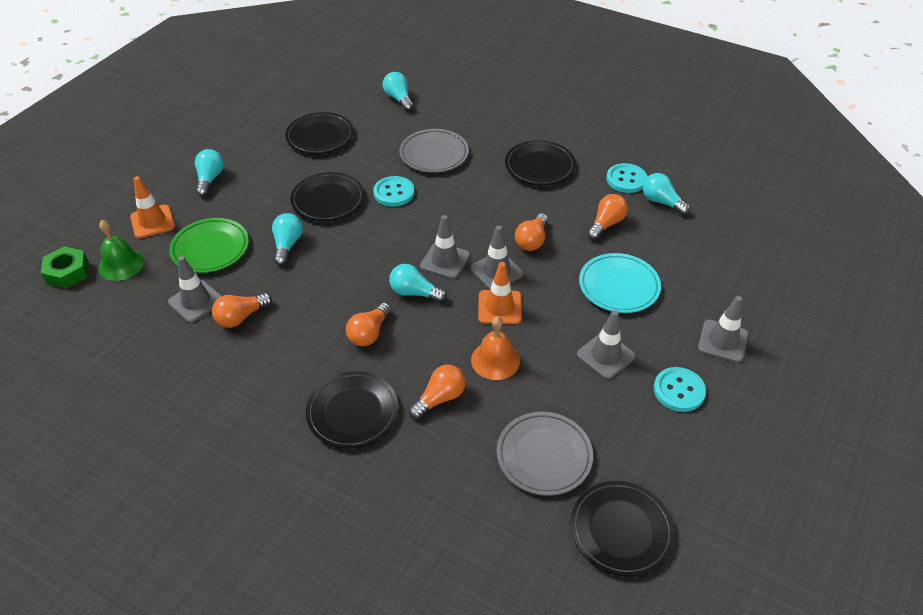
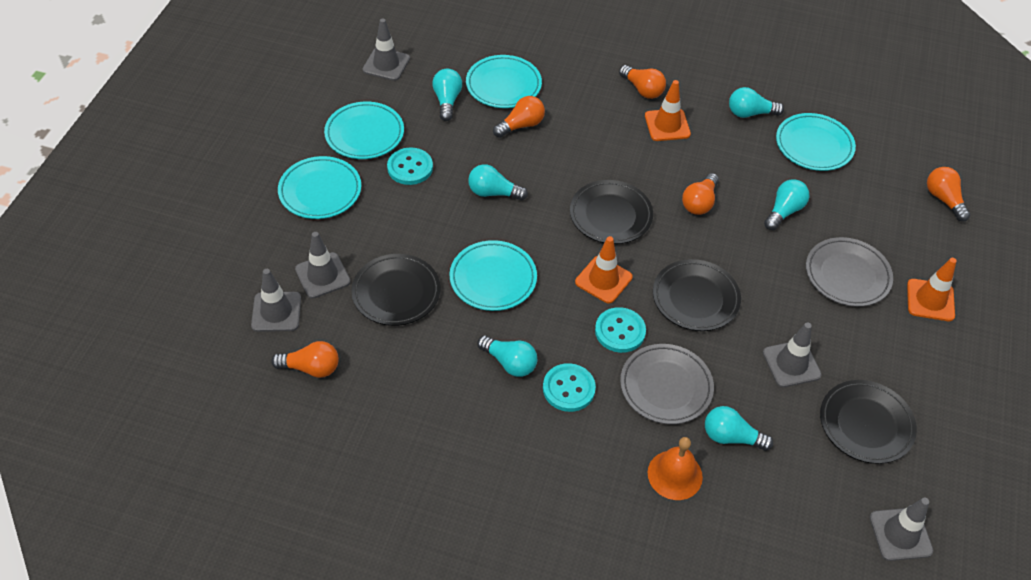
black plate: 5 -> 4
green bell: 1 -> 0
green nut: 1 -> 0
green plate: 1 -> 0
orange traffic cone: 2 -> 3
turquoise light bulb: 5 -> 6
turquoise plate: 1 -> 5

